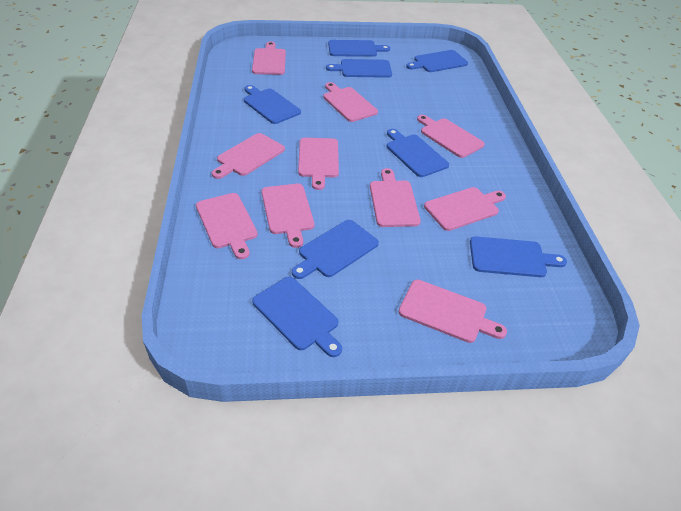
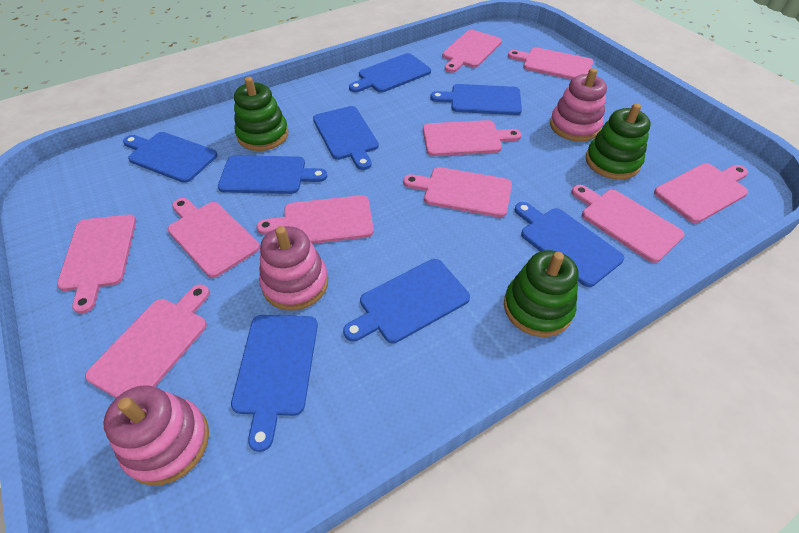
green stacking toy: 0 -> 3
pink stacking toy: 0 -> 3

